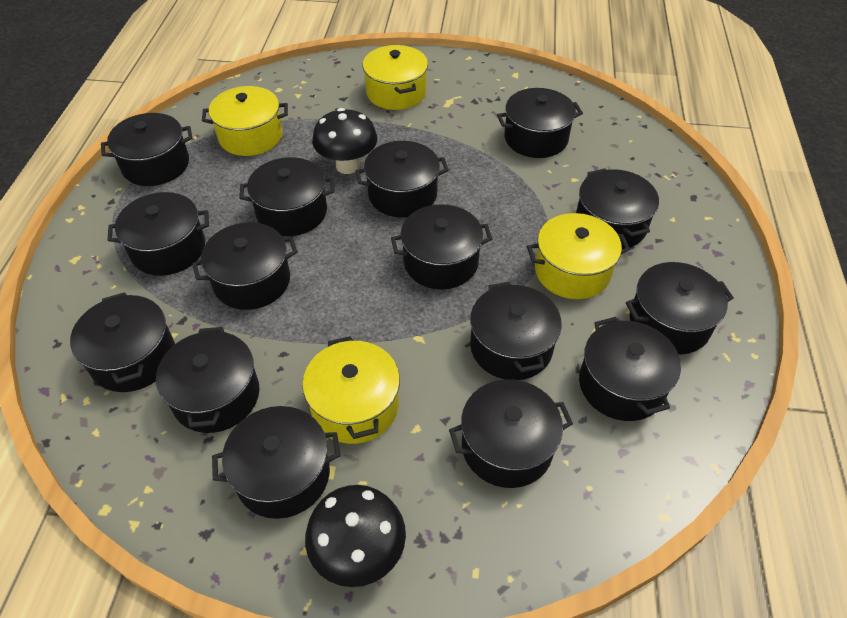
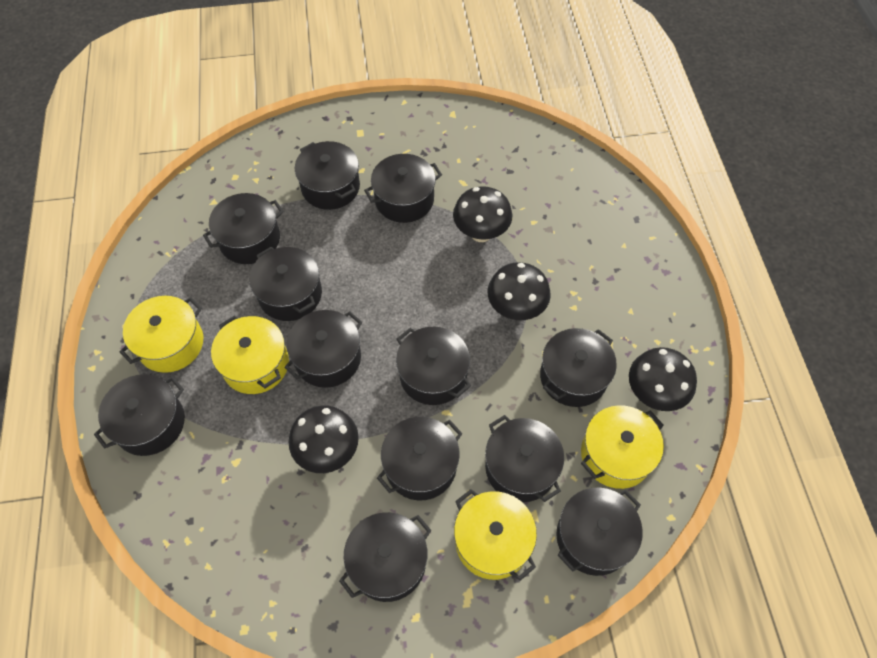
black mushroom: 2 -> 4
black pot: 15 -> 12

